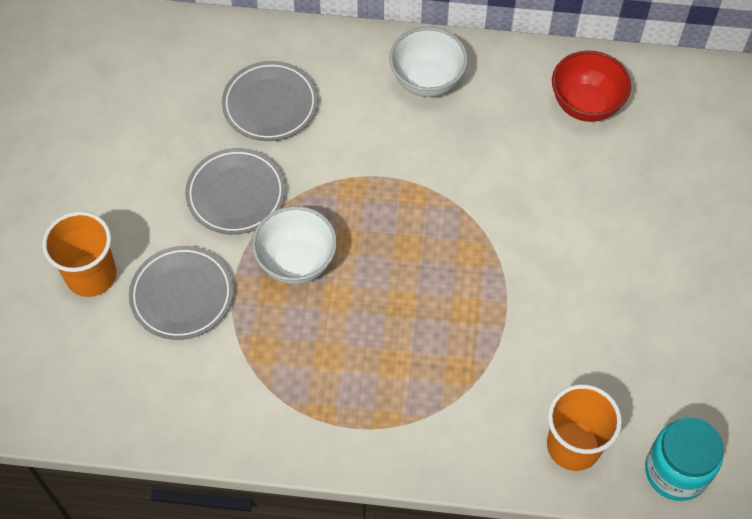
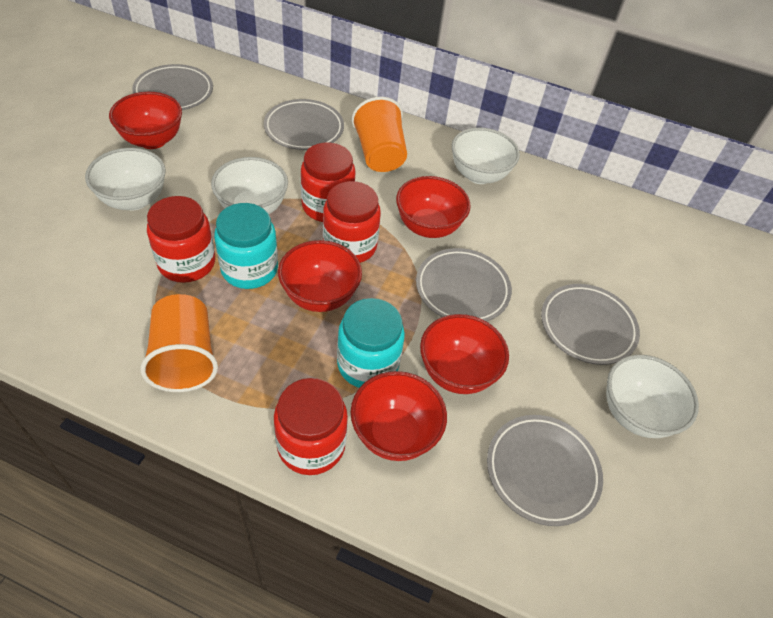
grey plate: 3 -> 5
red bowl: 1 -> 5
red jar: 0 -> 4
turquoise jar: 1 -> 2
white bowl: 2 -> 4

